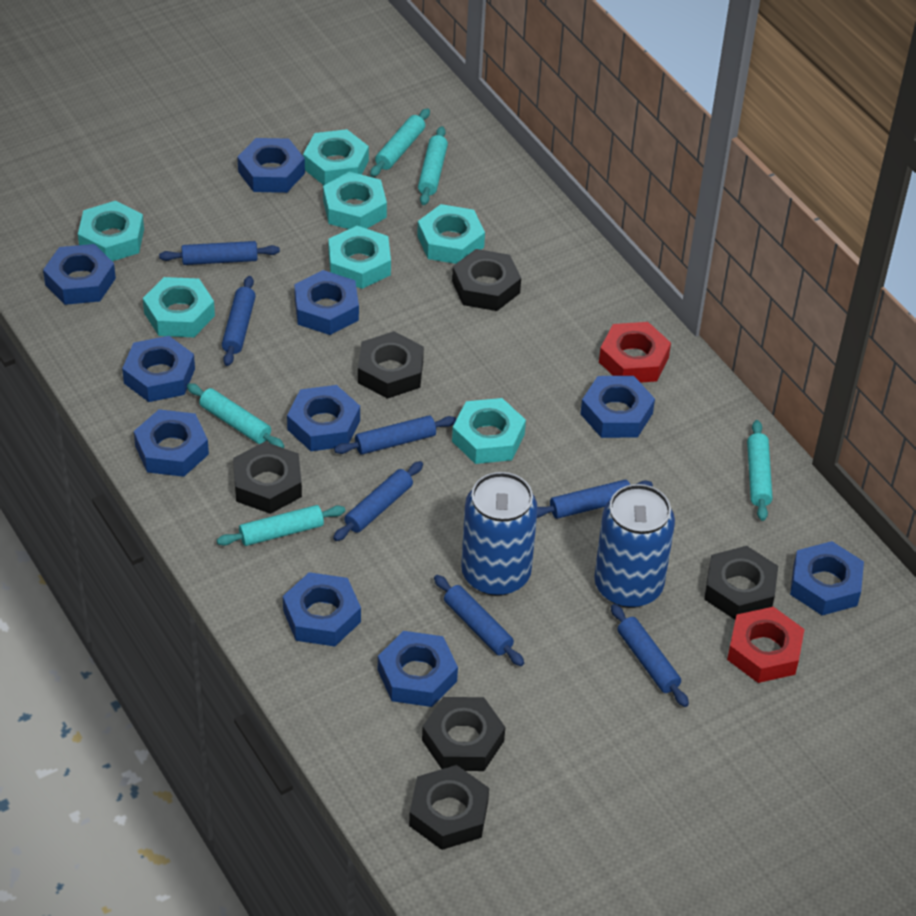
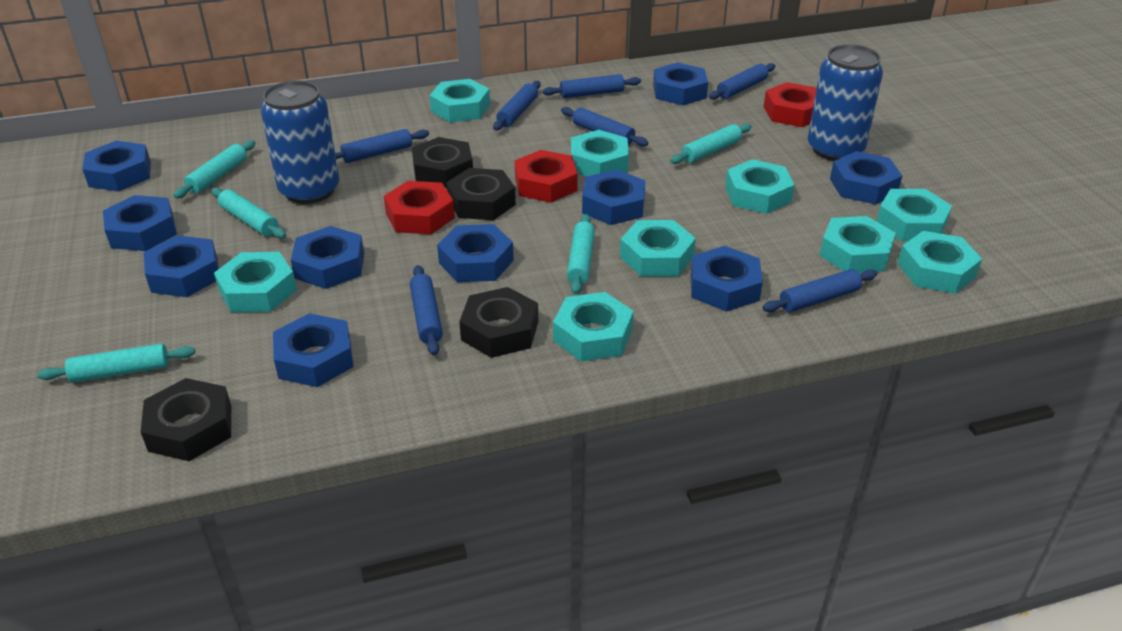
black nut: 6 -> 4
red nut: 2 -> 3
turquoise nut: 7 -> 9

